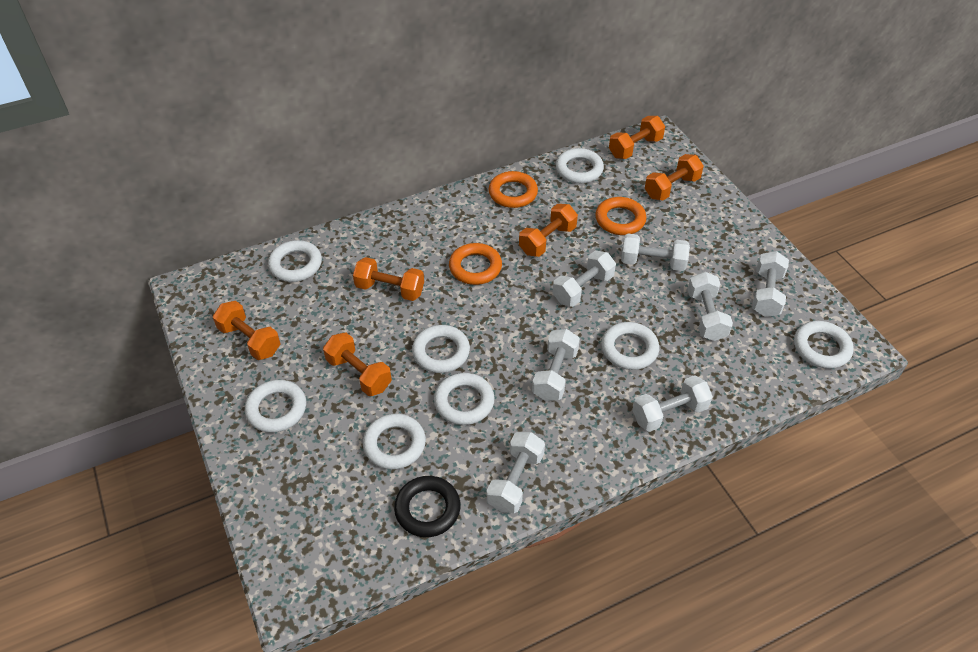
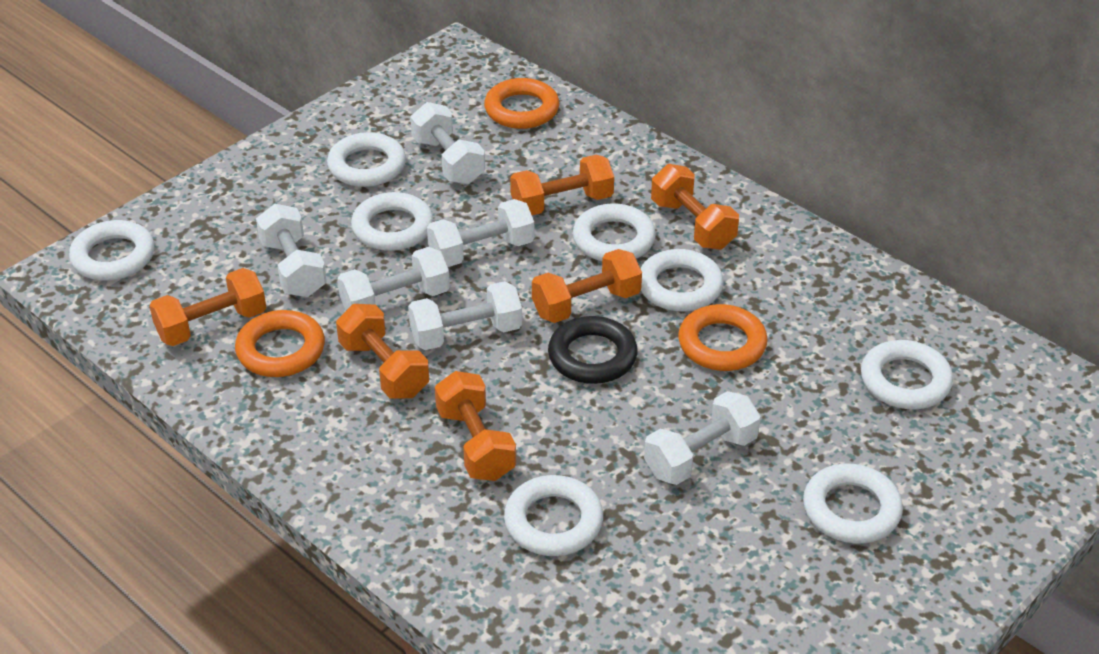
white dumbbell: 7 -> 6

